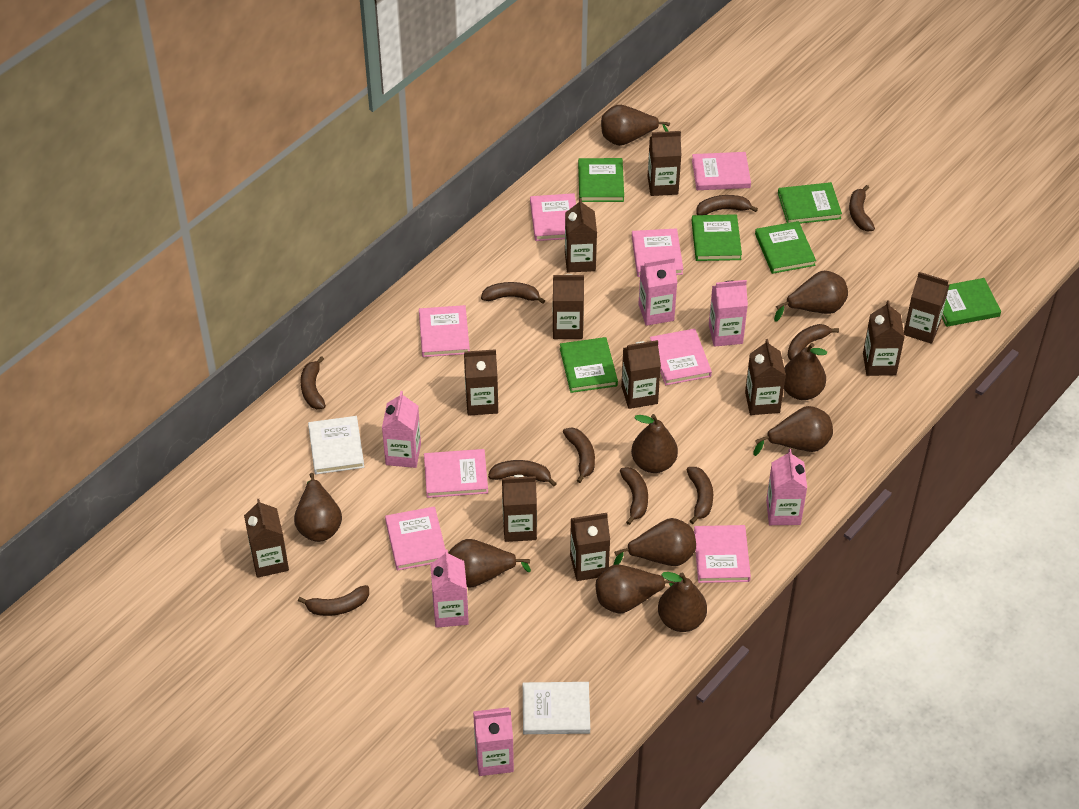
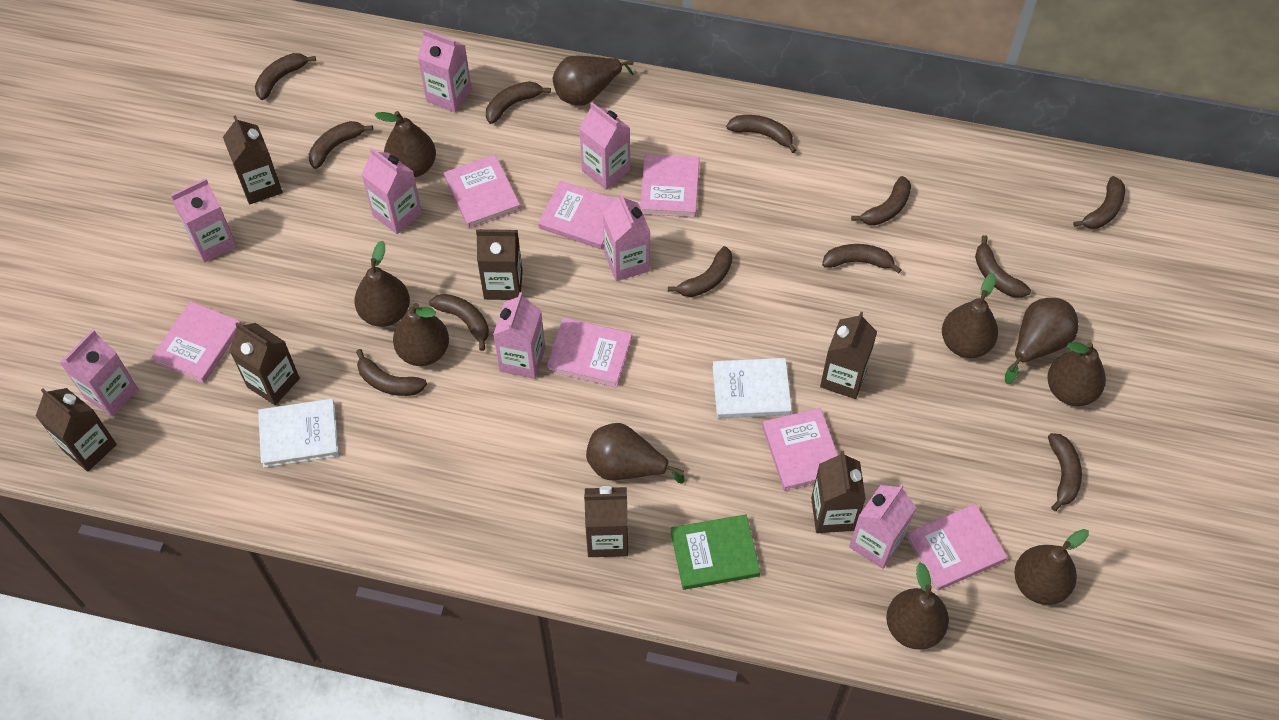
brown banana: 10 -> 12
brown carton: 11 -> 7
green book: 6 -> 1
pink book: 8 -> 7
pink carton: 6 -> 8

